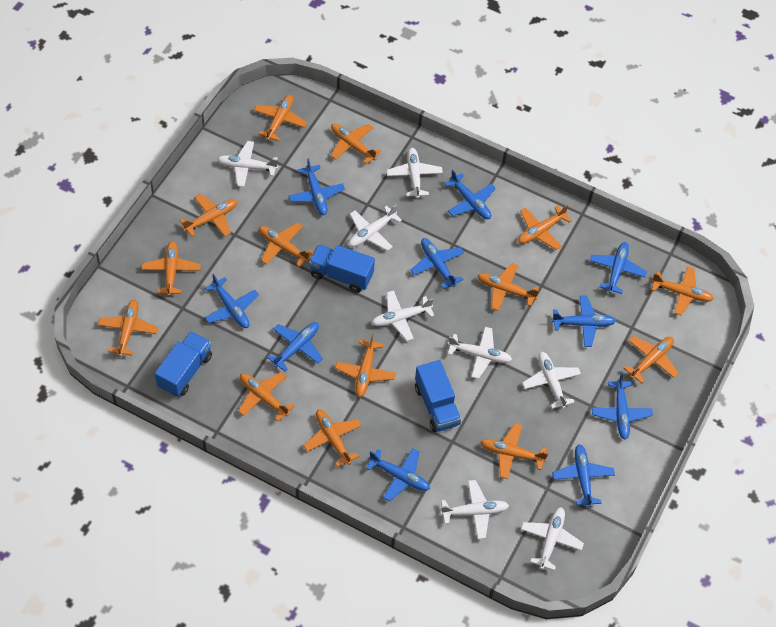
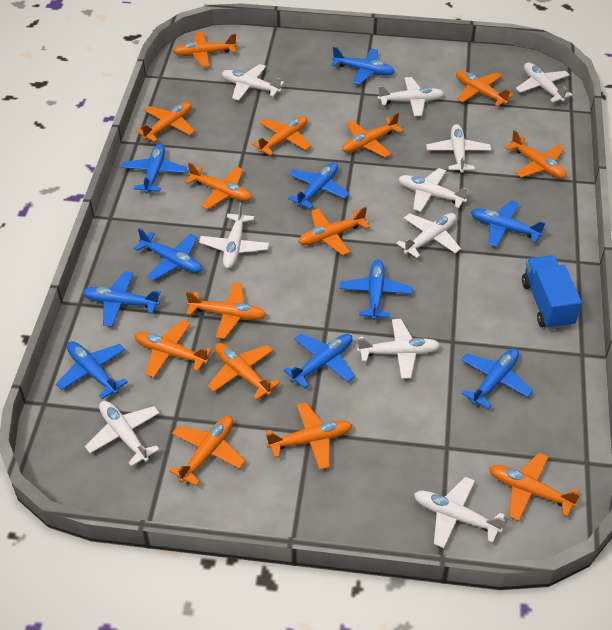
blue truck: 3 -> 1
white plane: 8 -> 10

